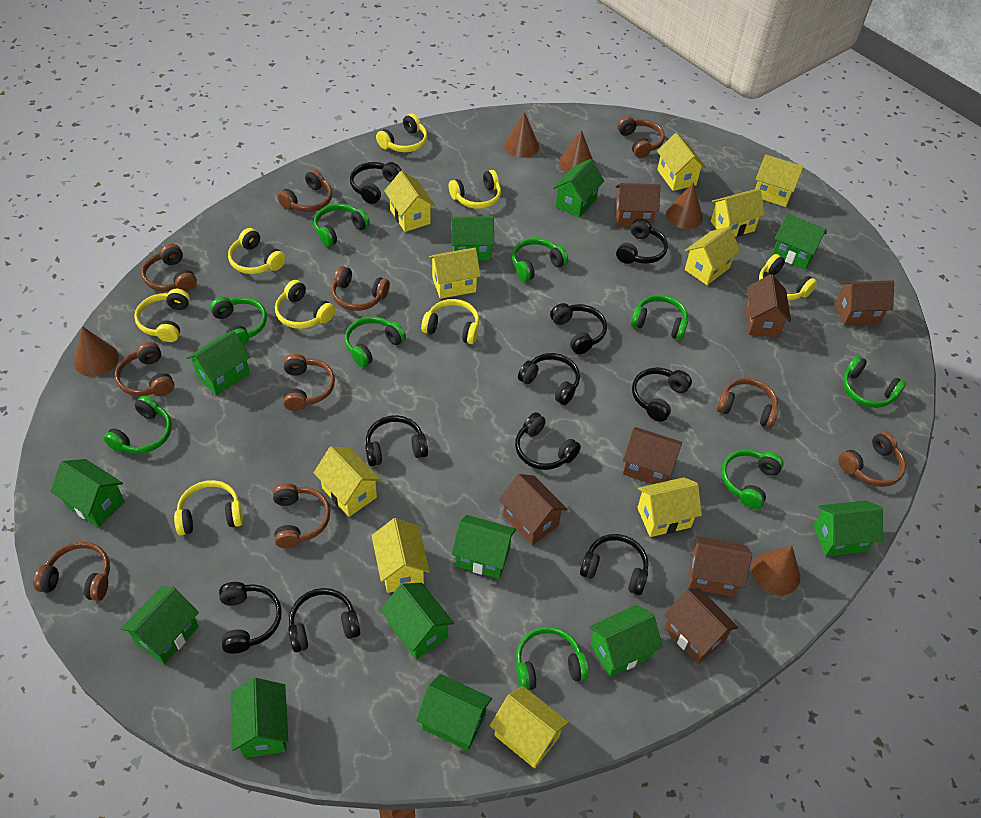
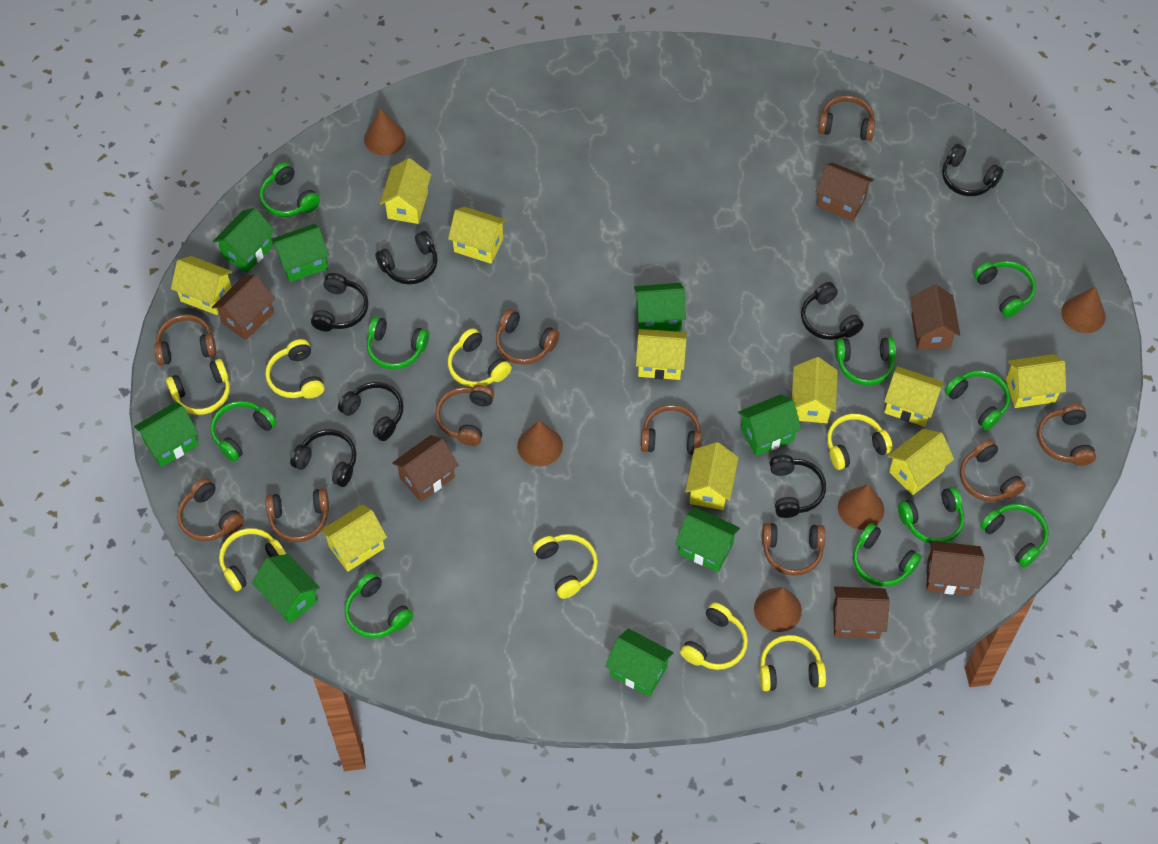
black headphones: 10 -> 7
brown house: 7 -> 6
green headphones: 9 -> 10
green house: 12 -> 8

